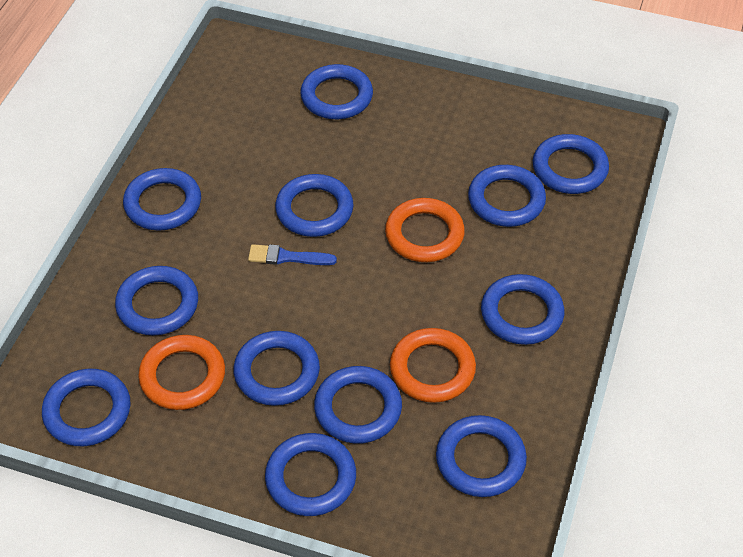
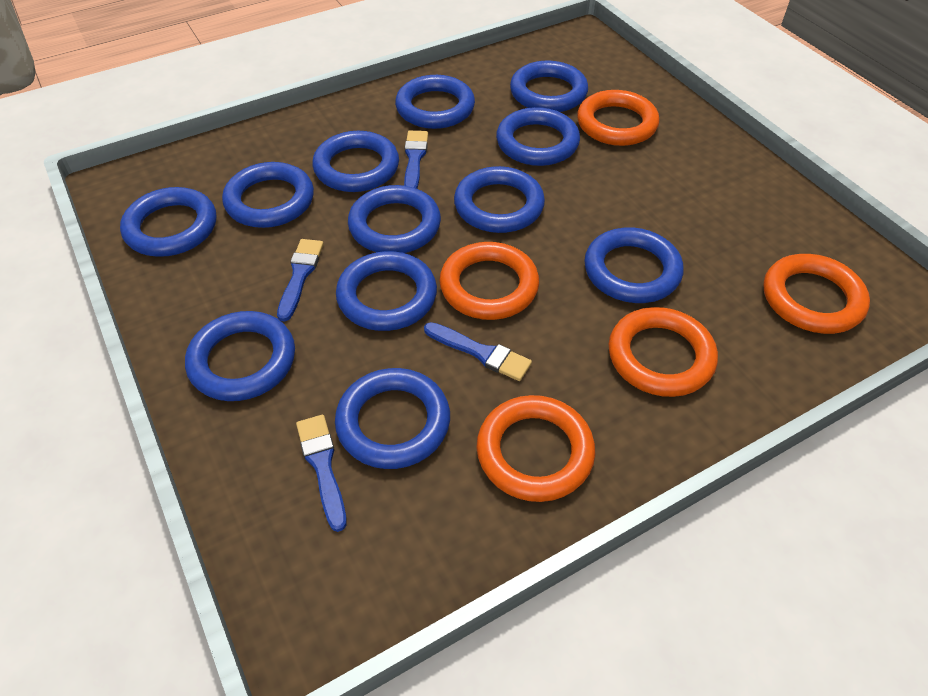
blue brush: 1 -> 4
orange ring: 3 -> 5

